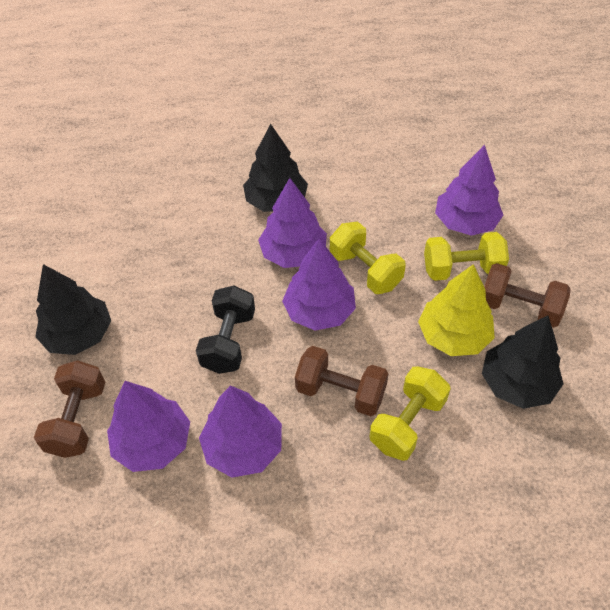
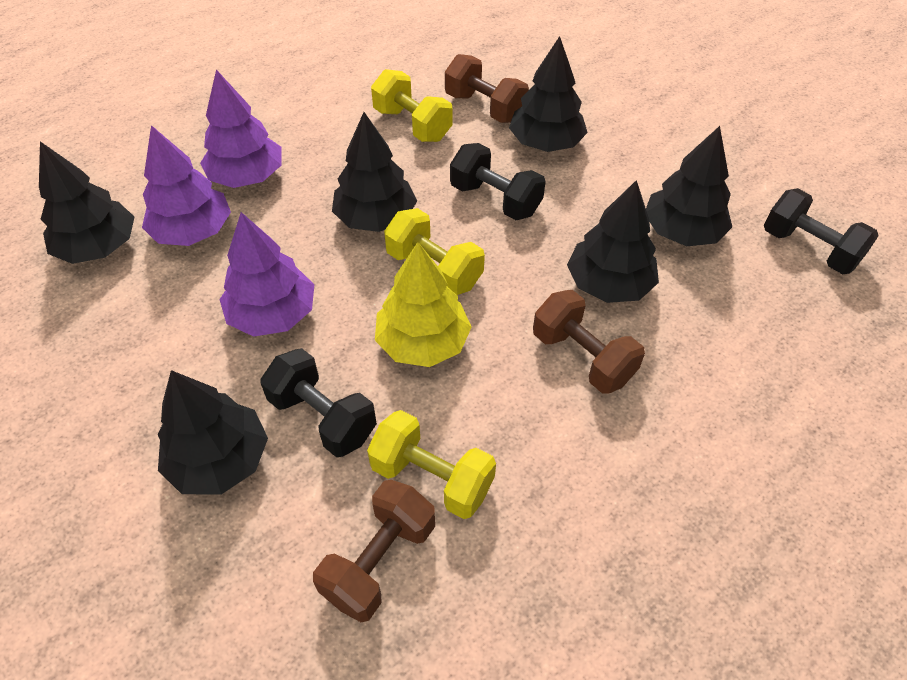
black dumbbell: 1 -> 3
black tree: 3 -> 6
purple tree: 5 -> 3

